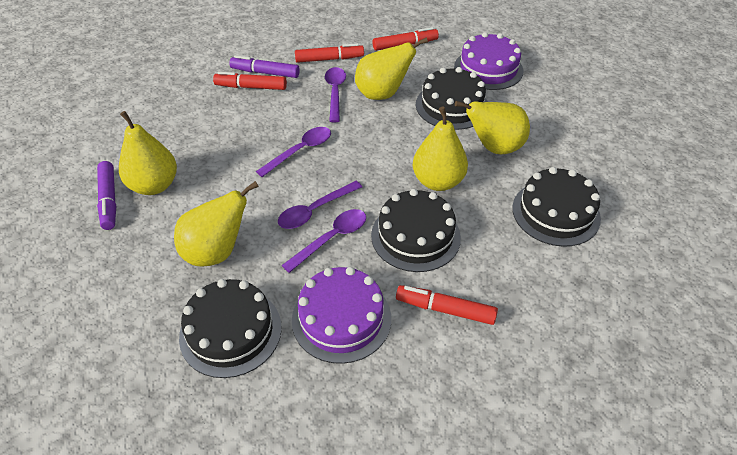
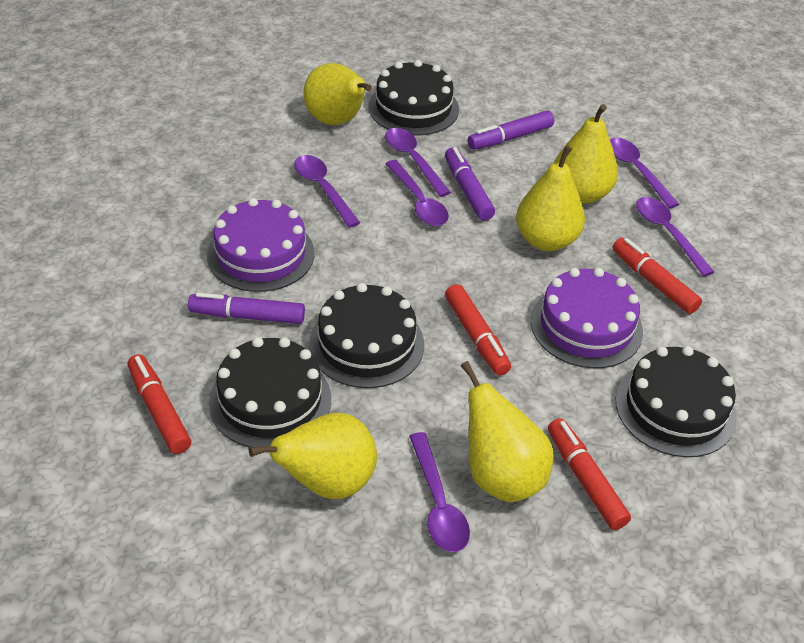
purple marker: 2 -> 3
purple spoon: 4 -> 6

